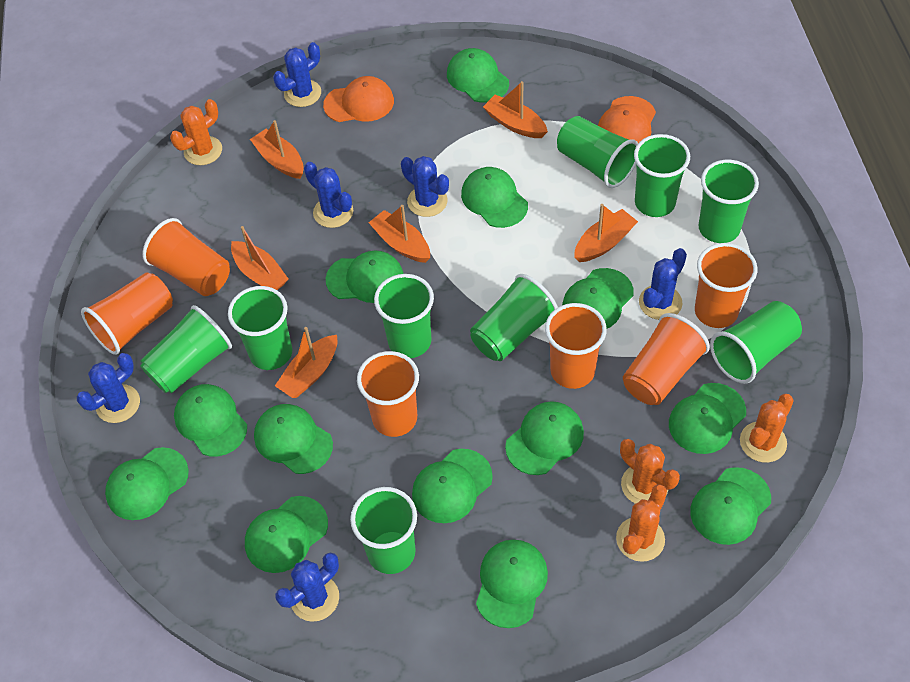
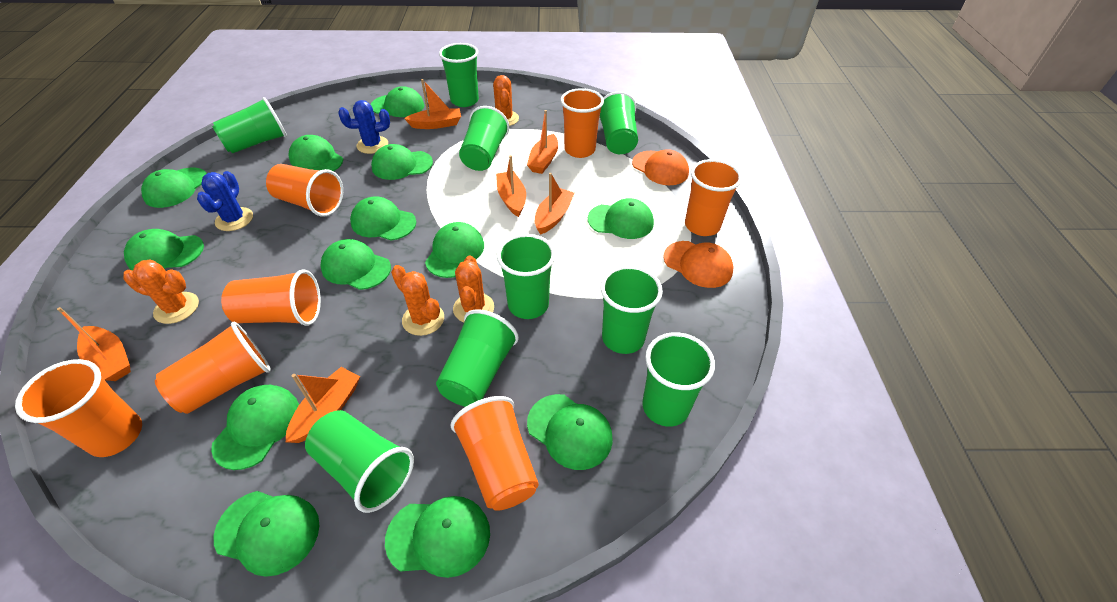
blue cactus: 6 -> 2
orange cup: 6 -> 7

